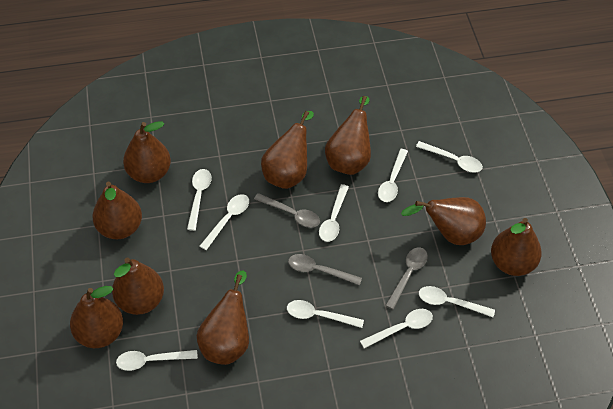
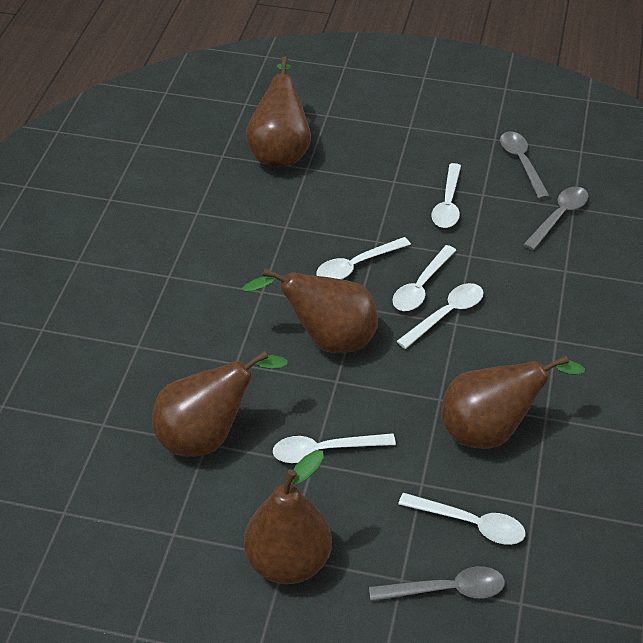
brown pear: 9 -> 5
white spoon: 9 -> 6

